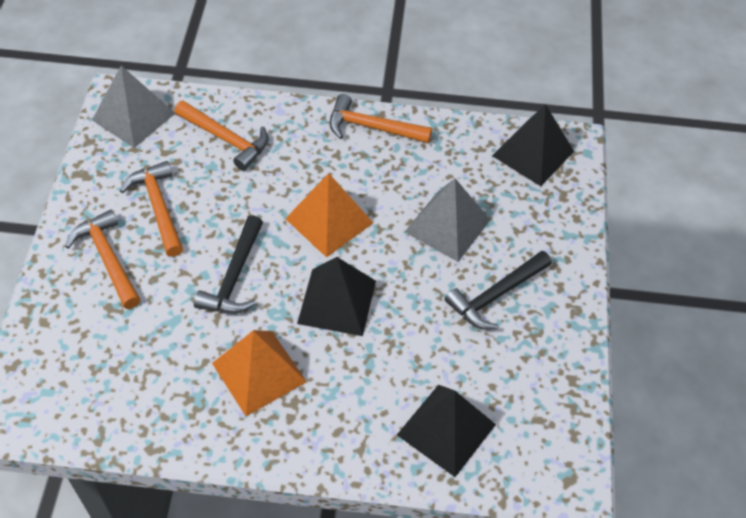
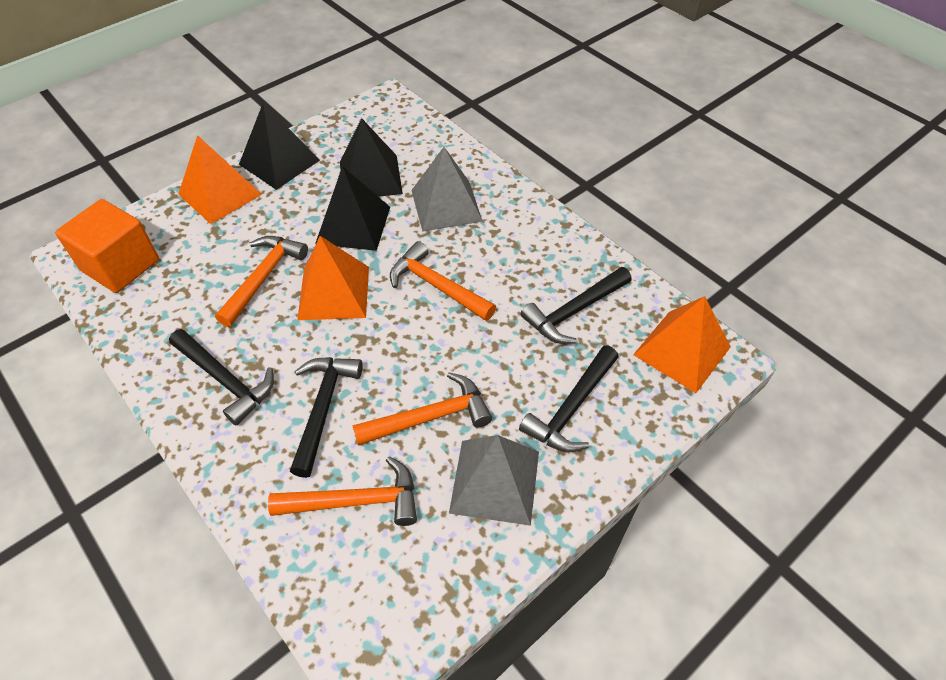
black hammer: 2 -> 4
orange cube: 0 -> 1
orange pyramid: 2 -> 3

